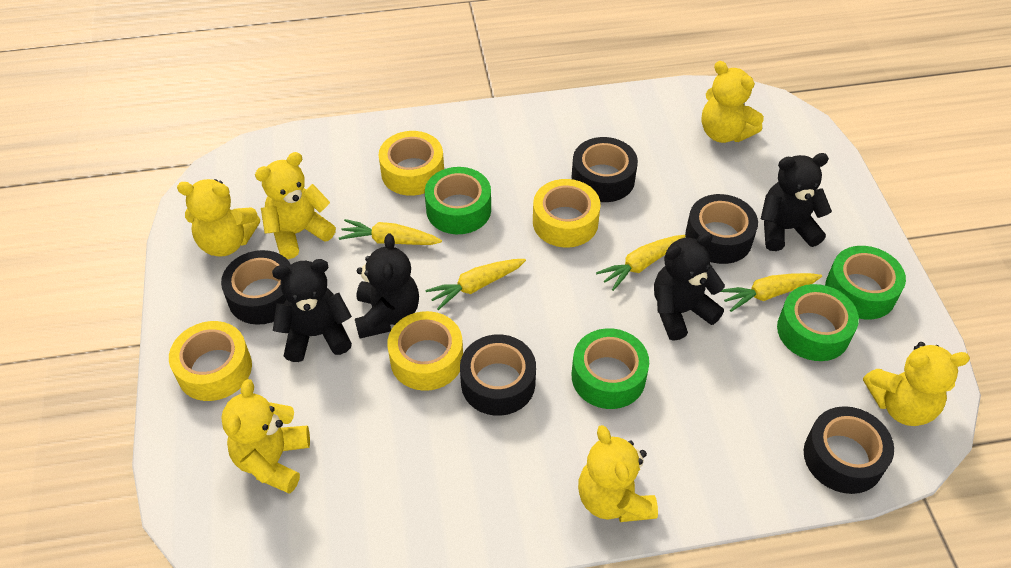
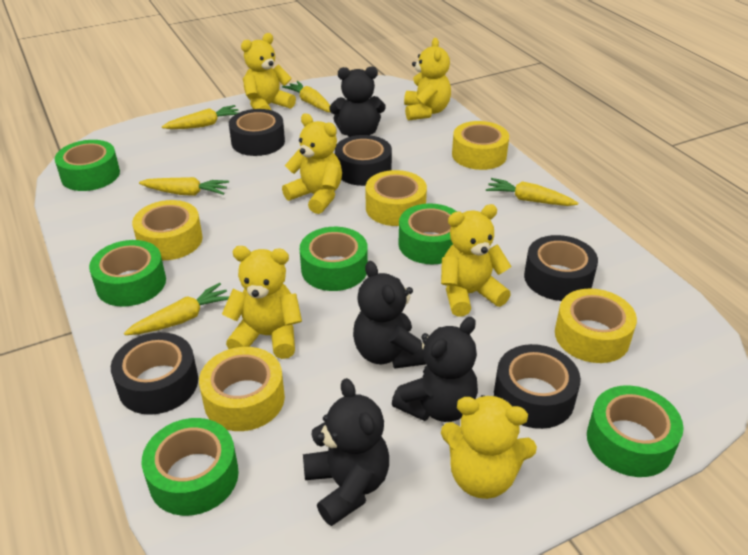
green tape: 4 -> 6
yellow carrot: 4 -> 5
yellow tape: 4 -> 5

